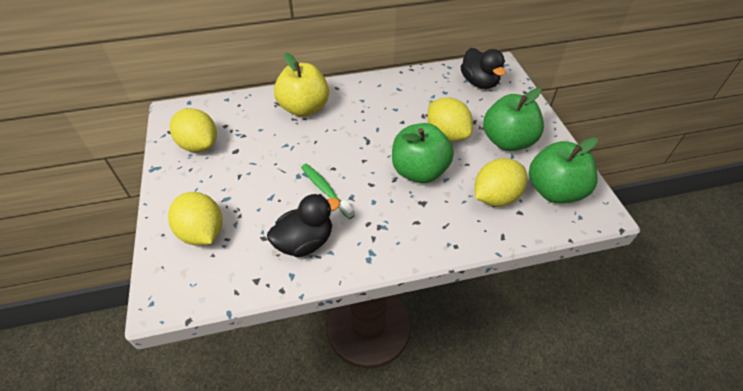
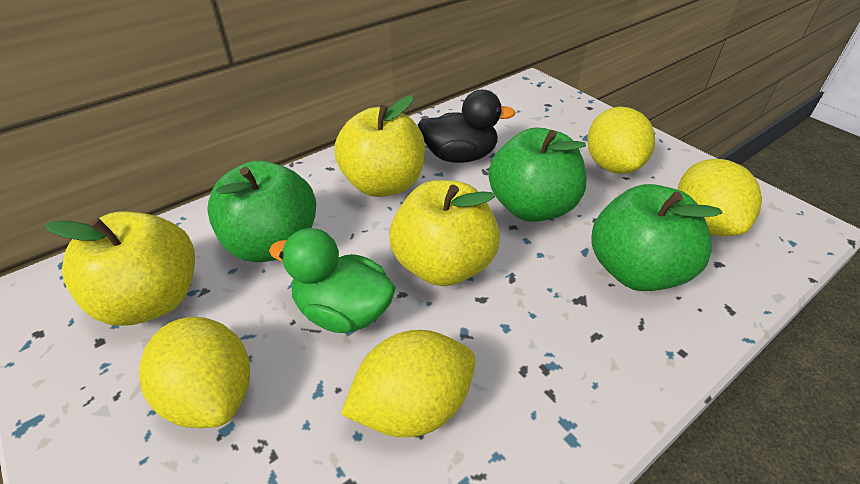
black duck: 2 -> 1
green duck: 0 -> 1
green toothbrush: 1 -> 0
yellow apple: 1 -> 3

